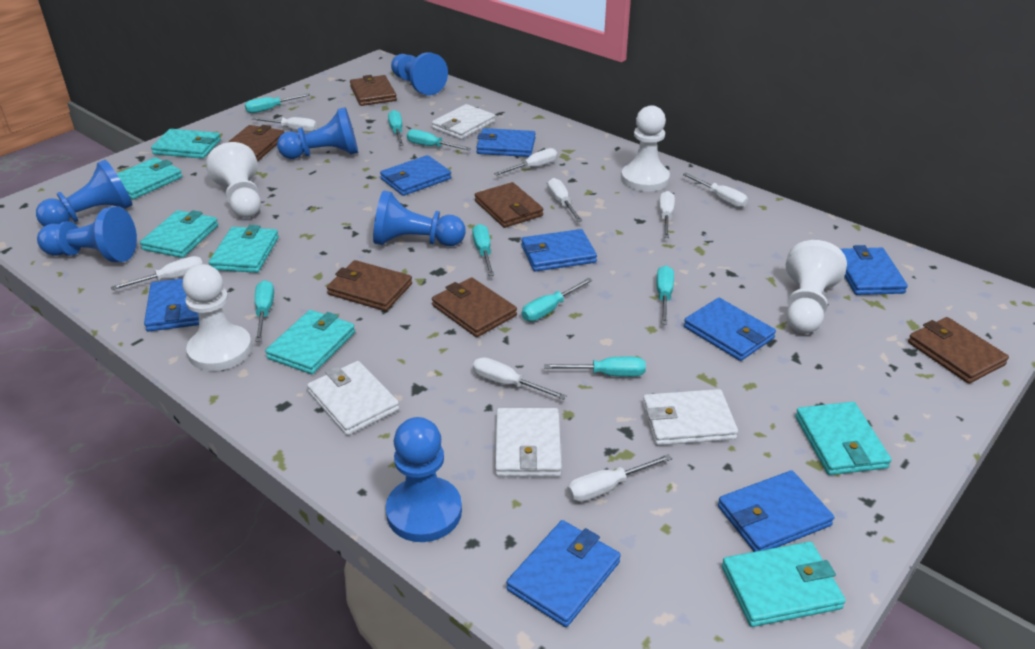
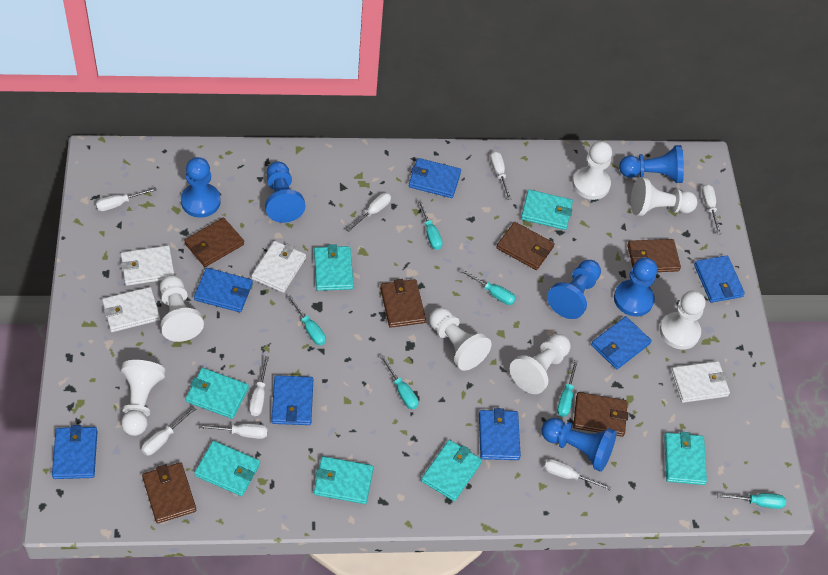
blue wallet: 8 -> 7
turquoise screwdriver: 8 -> 6
white pawn: 4 -> 7

